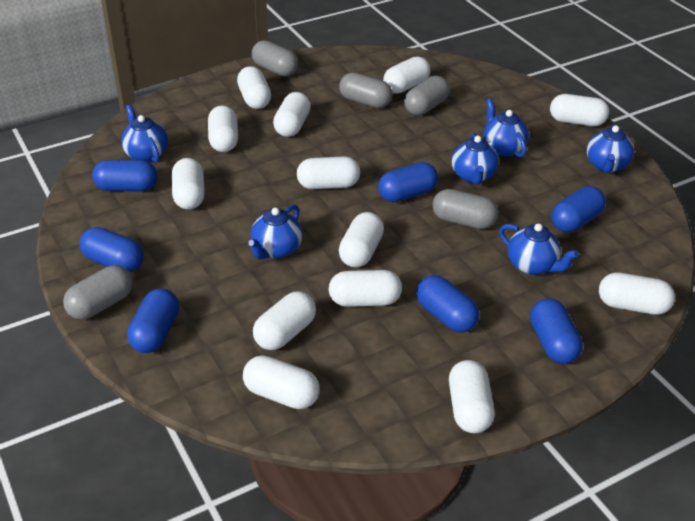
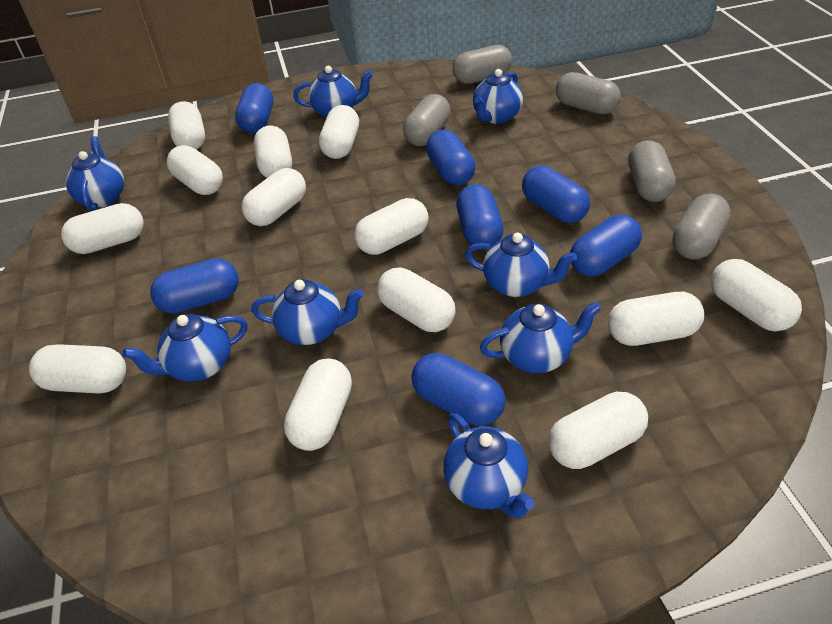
blue teapot: 6 -> 8

